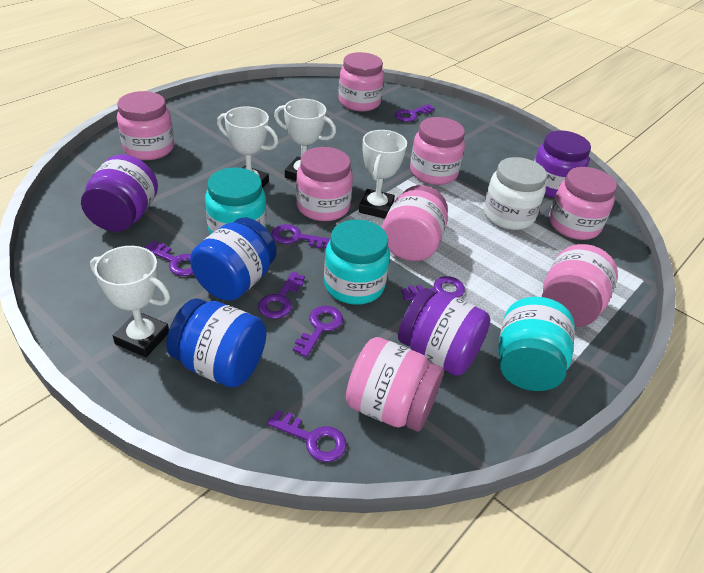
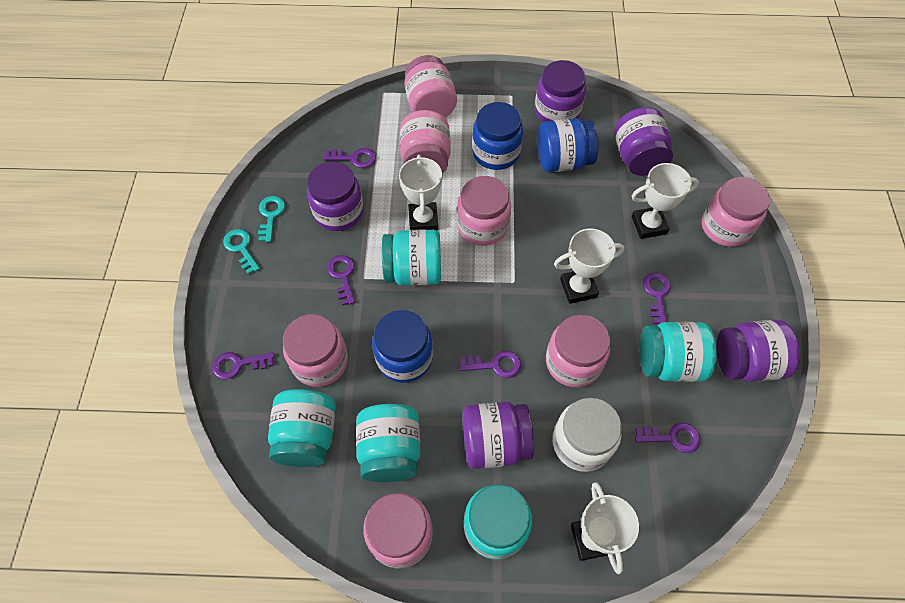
blue jar: 2 -> 3
pink jar: 8 -> 7
purple jar: 3 -> 5
purple key: 7 -> 6
turquoise jar: 3 -> 5
turquoise key: 0 -> 2

